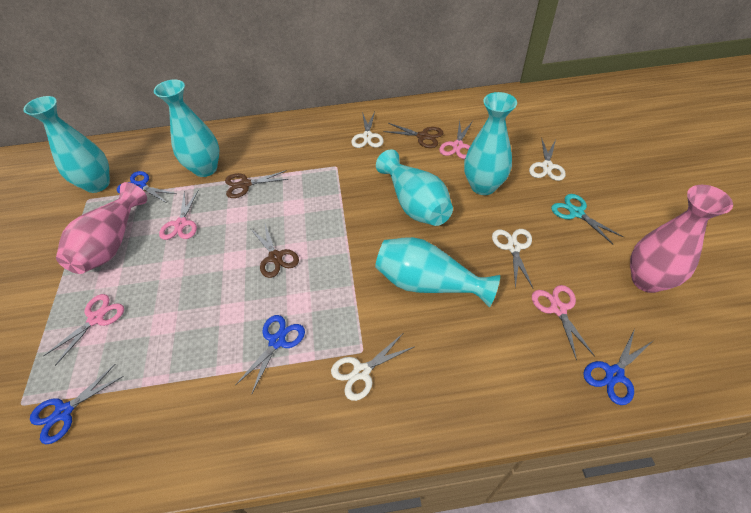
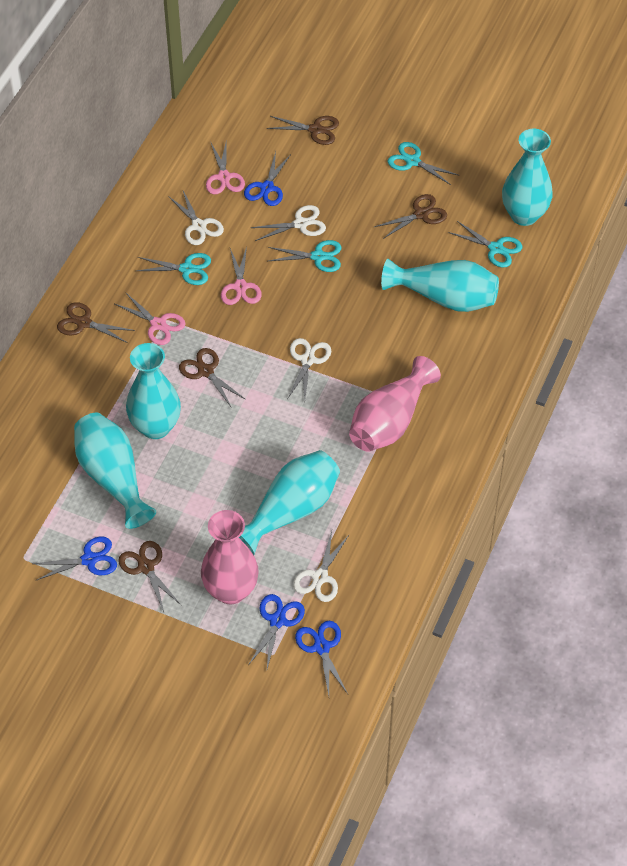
brown scissors: 3 -> 5
pink scissors: 4 -> 3
turquoise scissors: 1 -> 4

